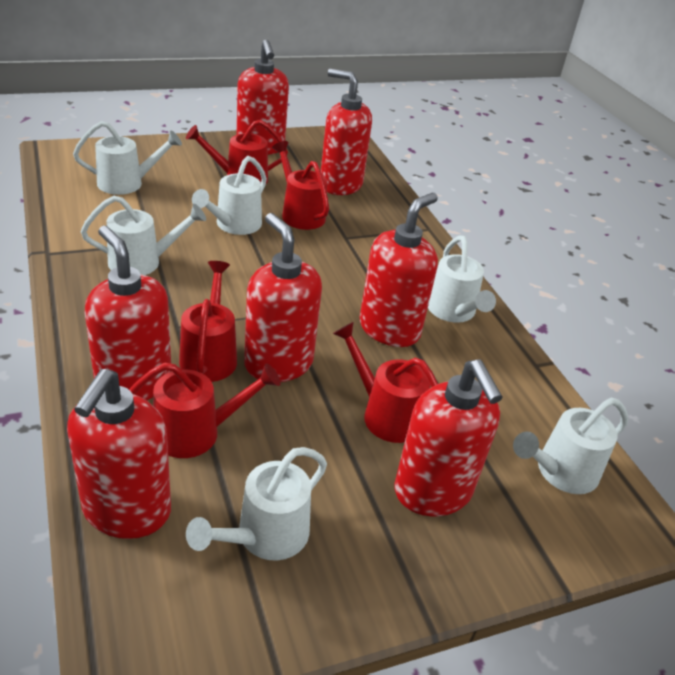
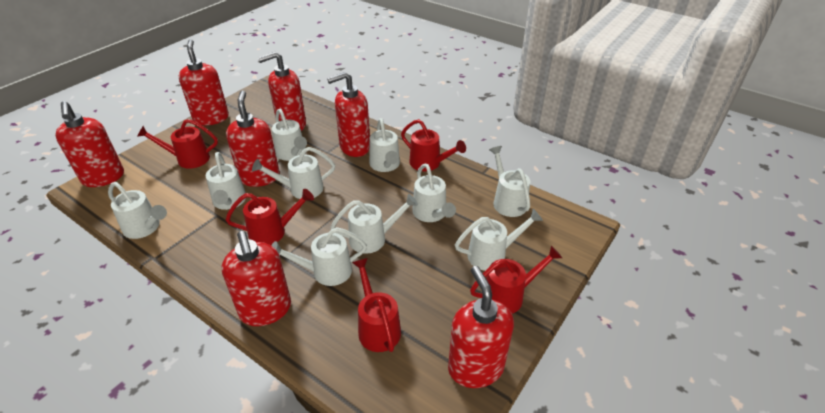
white watering can: 6 -> 10

